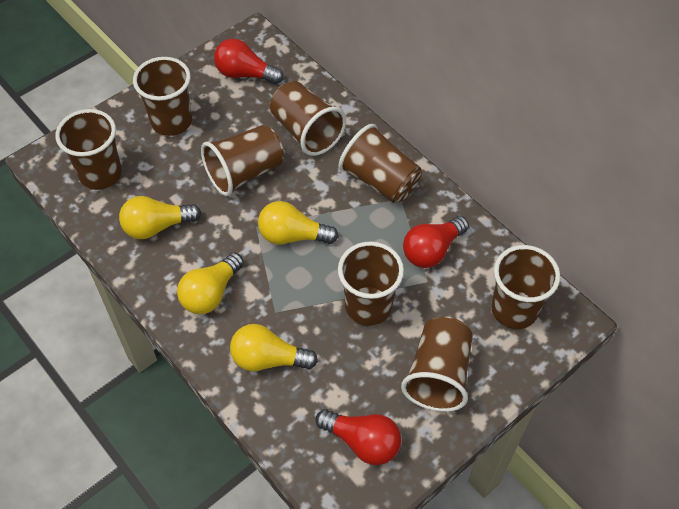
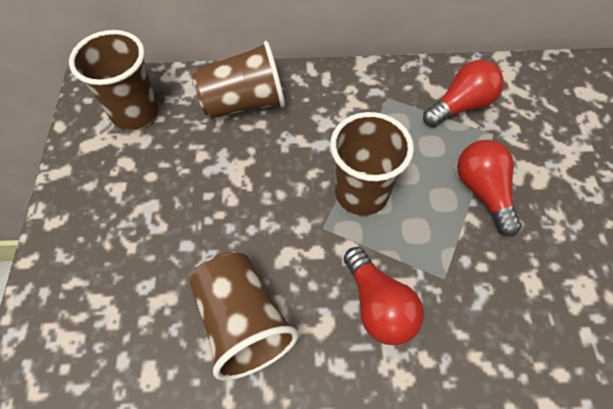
brown cup: 8 -> 4
yellow light bulb: 4 -> 0

